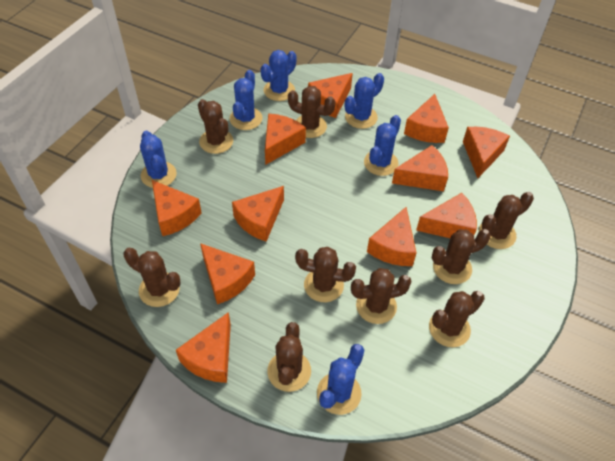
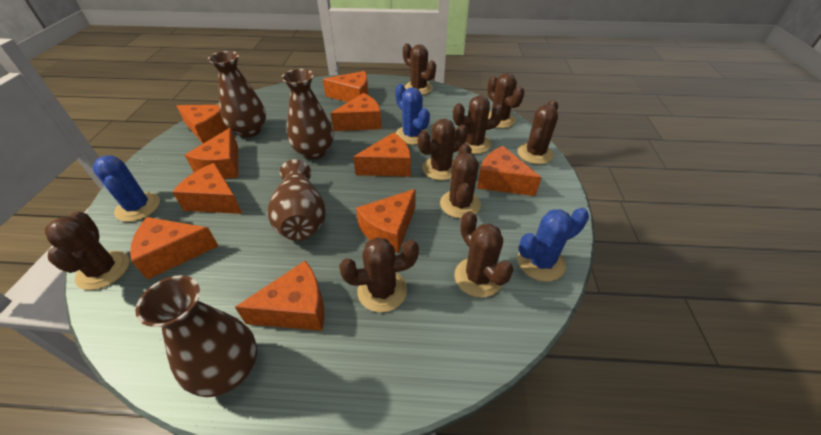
blue cactus: 6 -> 3
brown vase: 0 -> 4
orange cheese: 11 -> 10

